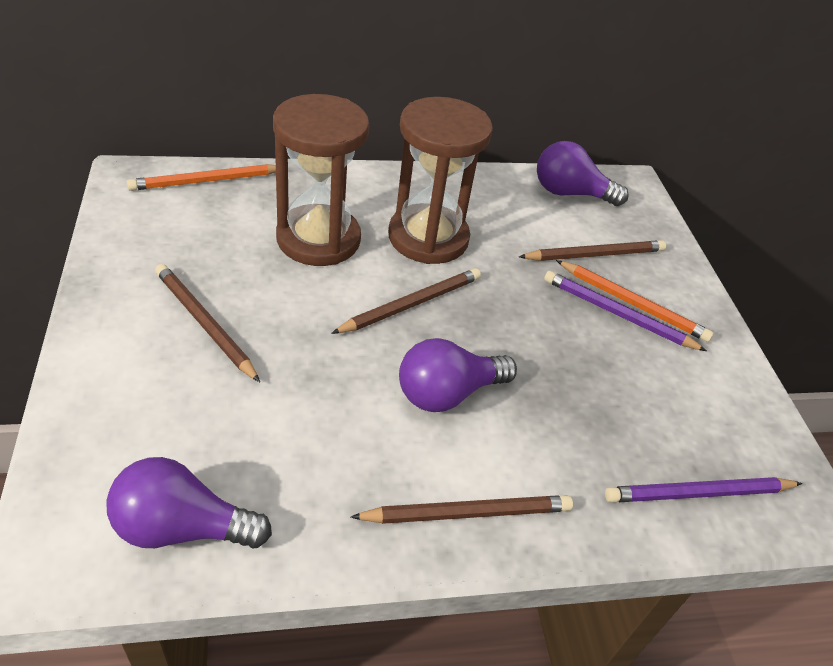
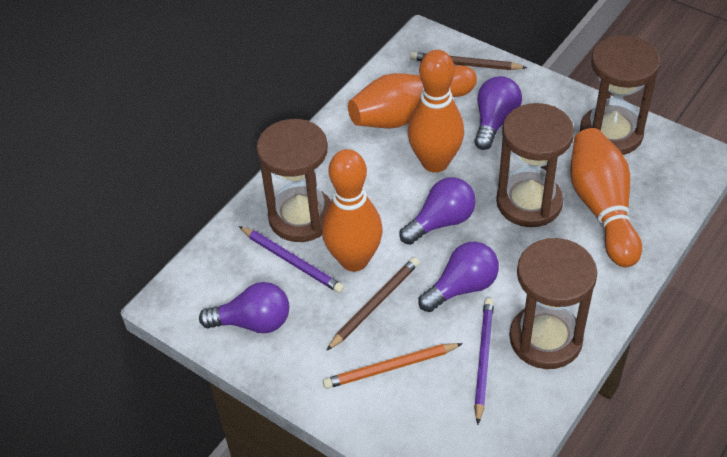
brown hourglass: 2 -> 4
brown pencil: 4 -> 2
orange bowling pin: 0 -> 4
orange pencil: 2 -> 1
purple light bulb: 3 -> 4

